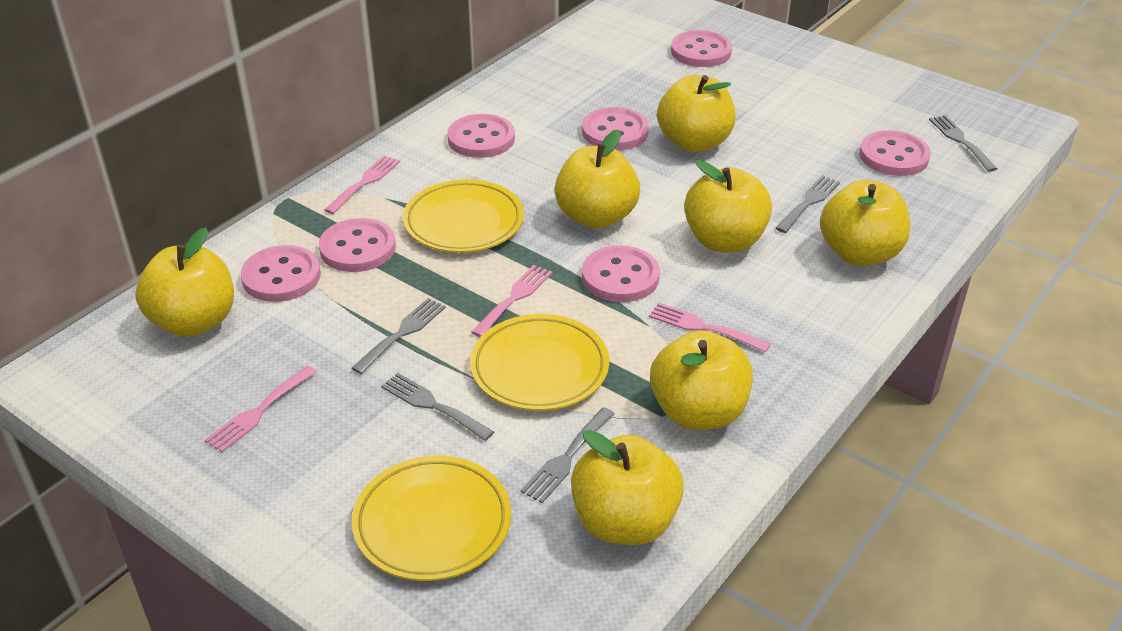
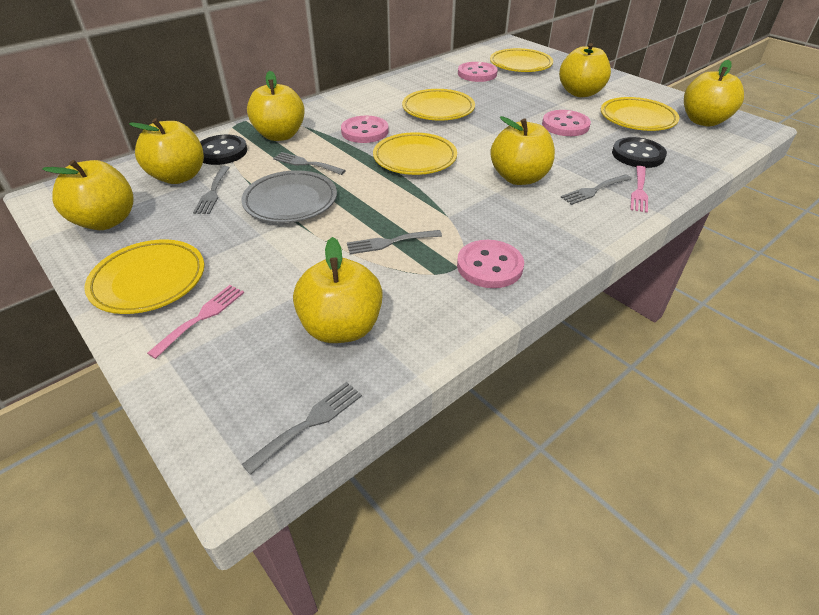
black button: 0 -> 2
grey plate: 0 -> 1
pink button: 7 -> 4
pink fork: 4 -> 2
yellow plate: 3 -> 5

